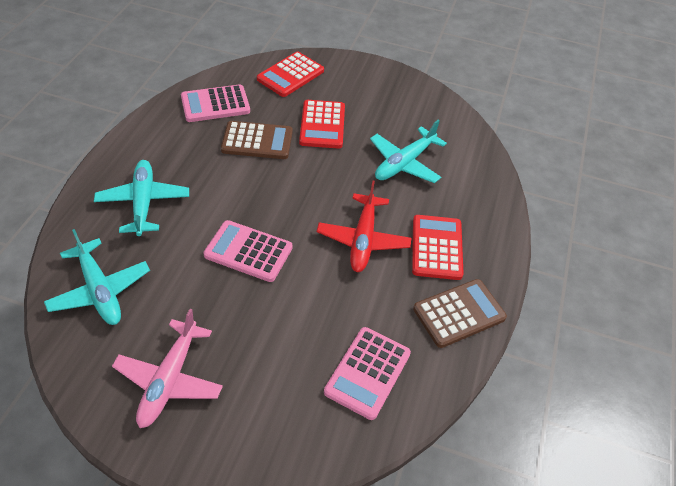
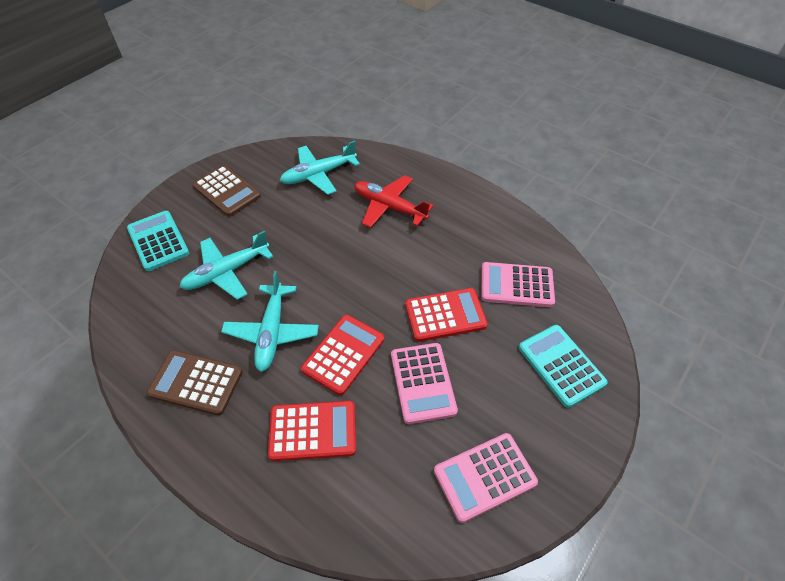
pink plane: 1 -> 0
turquoise calculator: 0 -> 2

